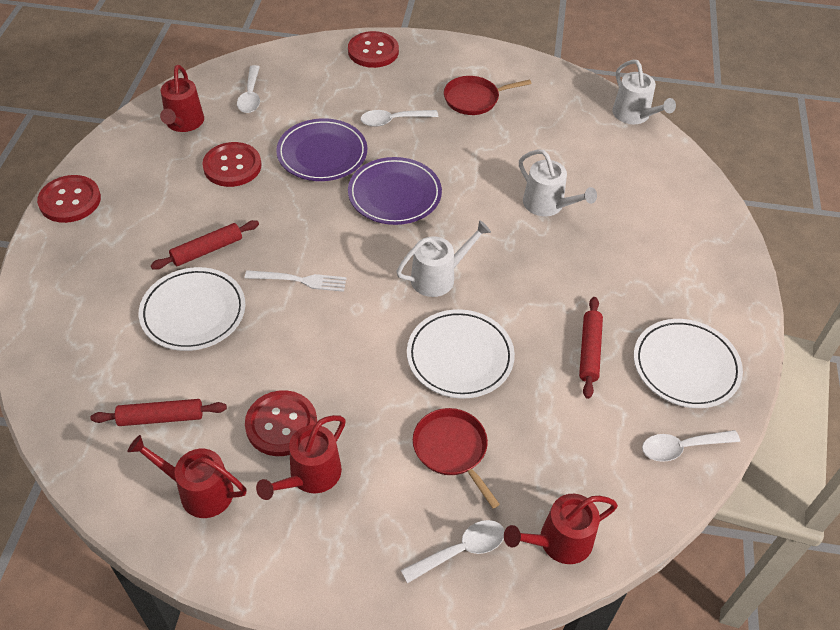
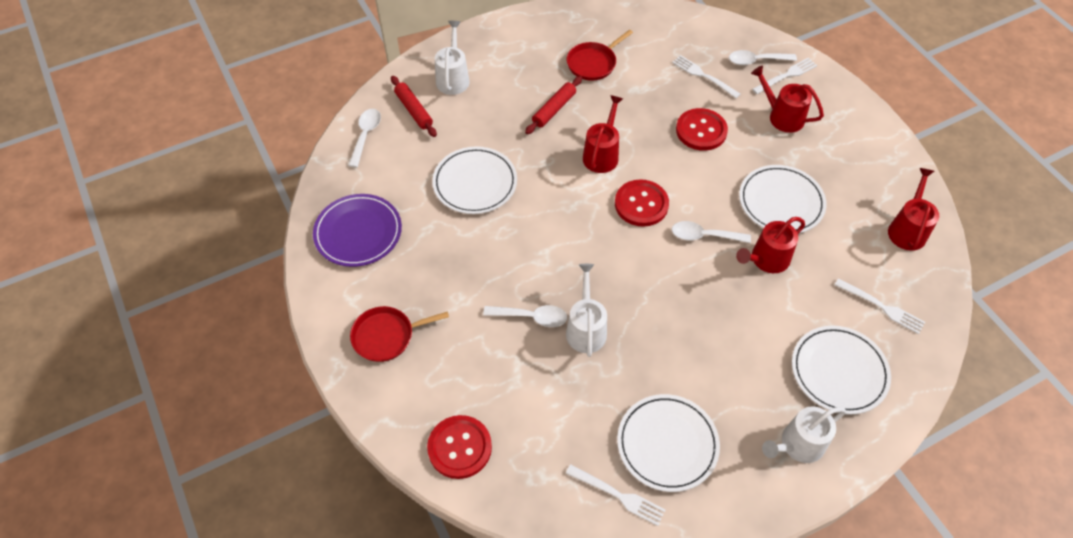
purple plate: 2 -> 1
red button: 4 -> 3
red rolling pin: 3 -> 2
white fork: 1 -> 4
white plate: 3 -> 4

